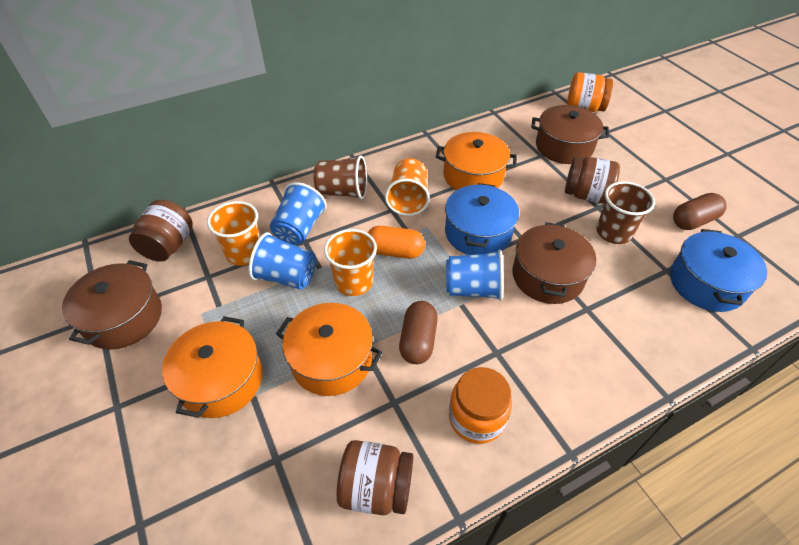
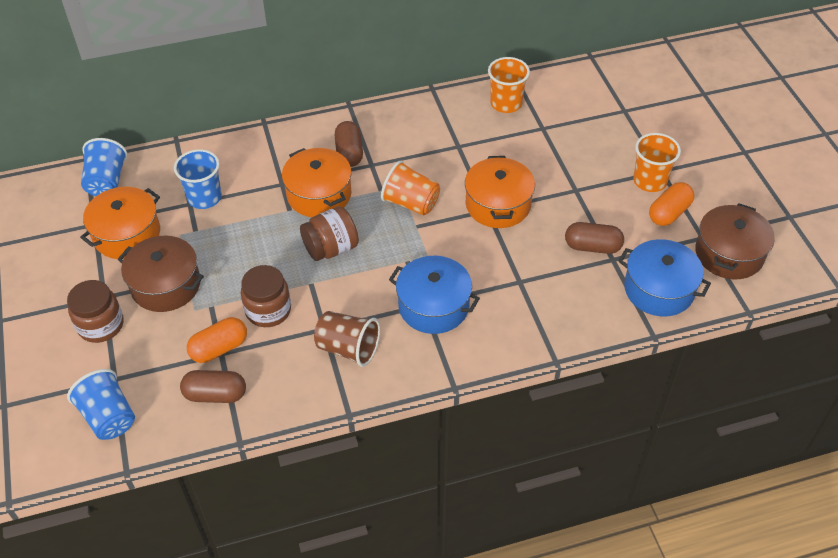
brown capsule: 2 -> 3
brown cup: 2 -> 1
brown pot: 3 -> 2
orange capsule: 1 -> 2
orange jar: 2 -> 0

